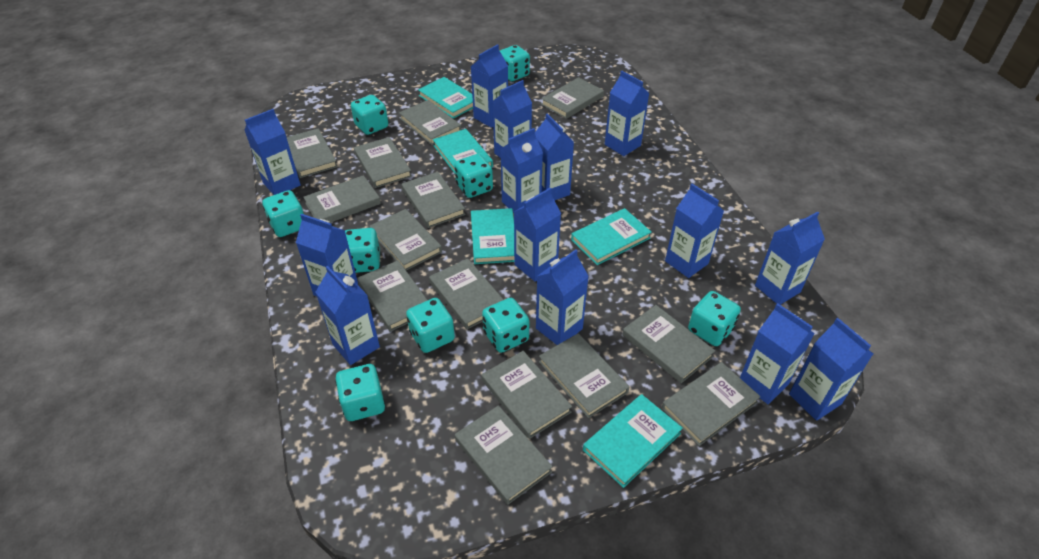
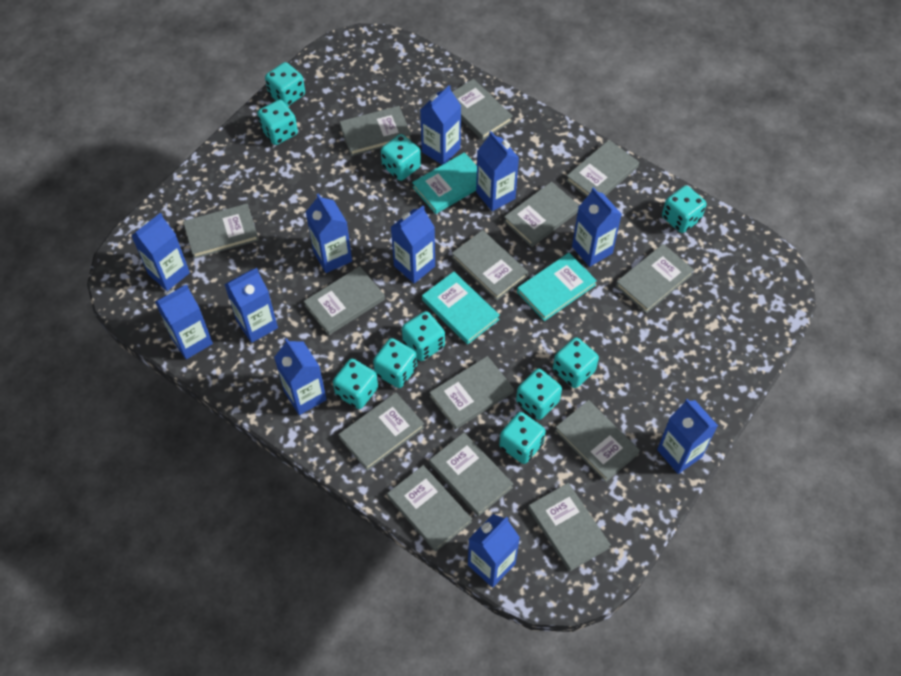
blue carton: 14 -> 11
turquoise book: 5 -> 3
turquoise dice: 9 -> 10

